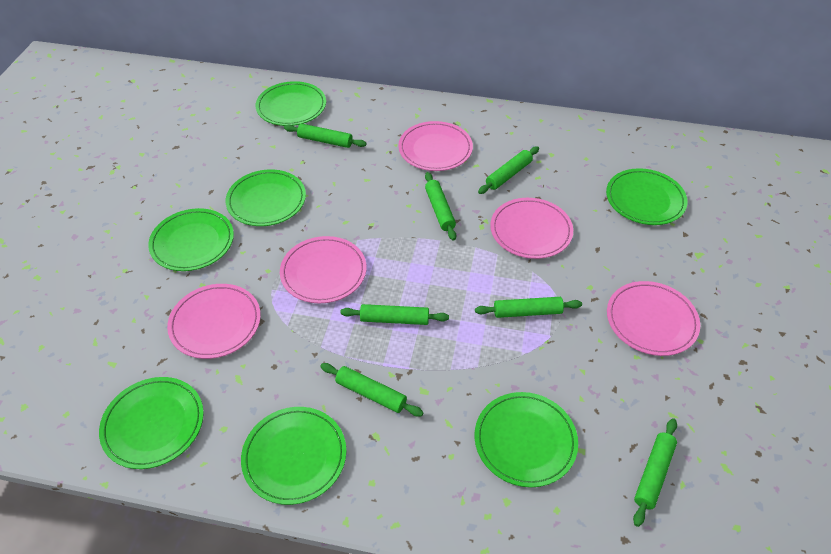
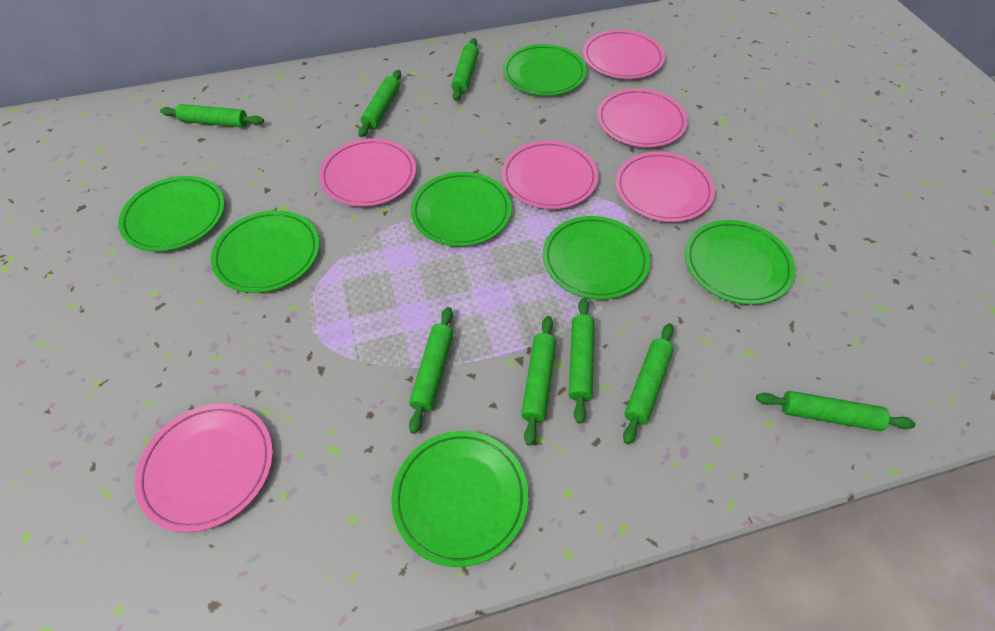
green rolling pin: 7 -> 8
pink plate: 5 -> 6

